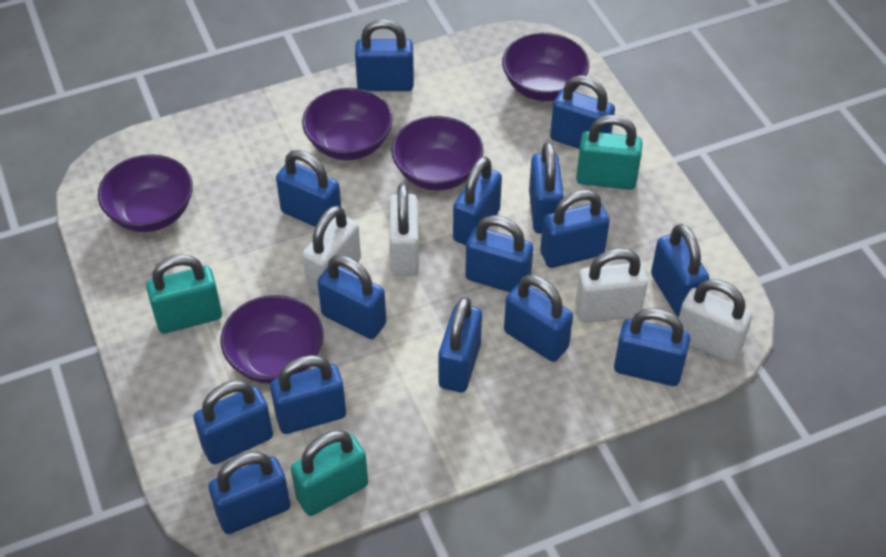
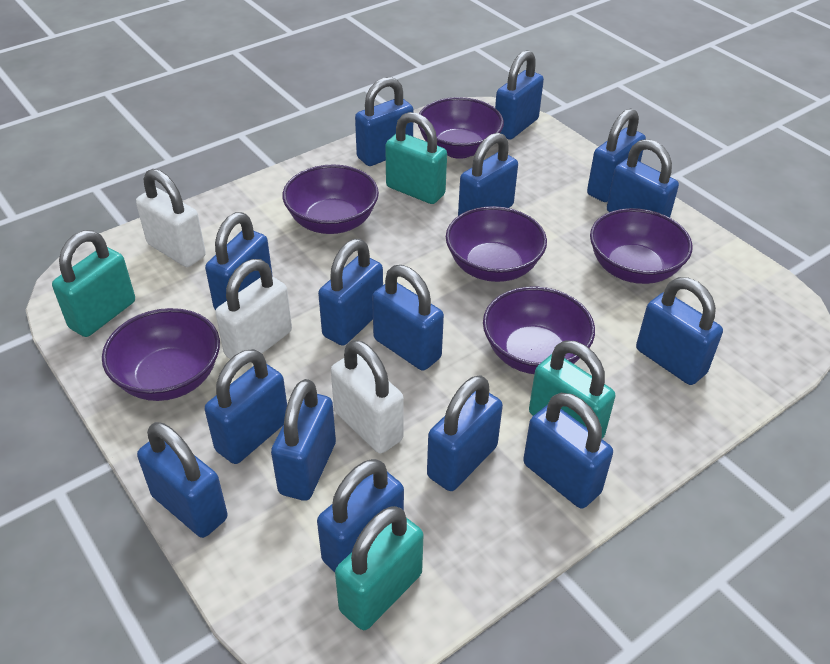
purple bowl: 5 -> 6
turquoise padlock: 3 -> 4
white padlock: 4 -> 3

